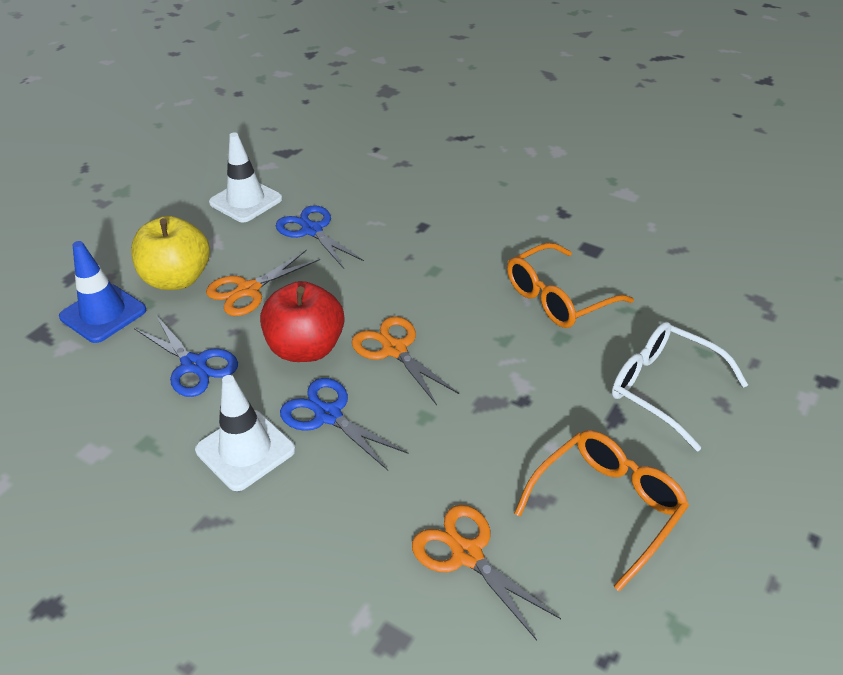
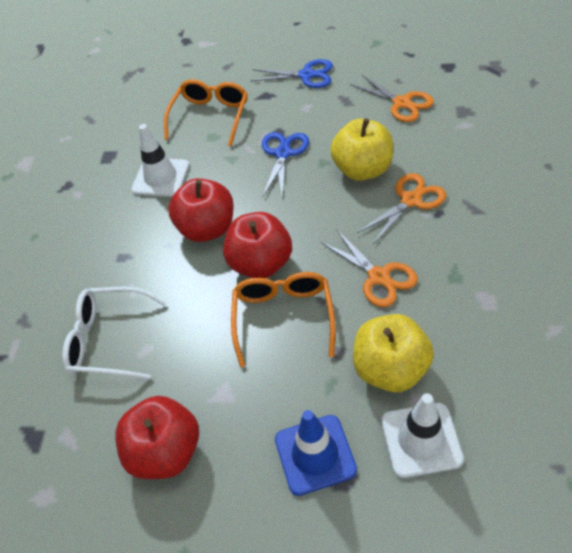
blue scissors: 3 -> 2
red apple: 1 -> 3
yellow apple: 1 -> 2

